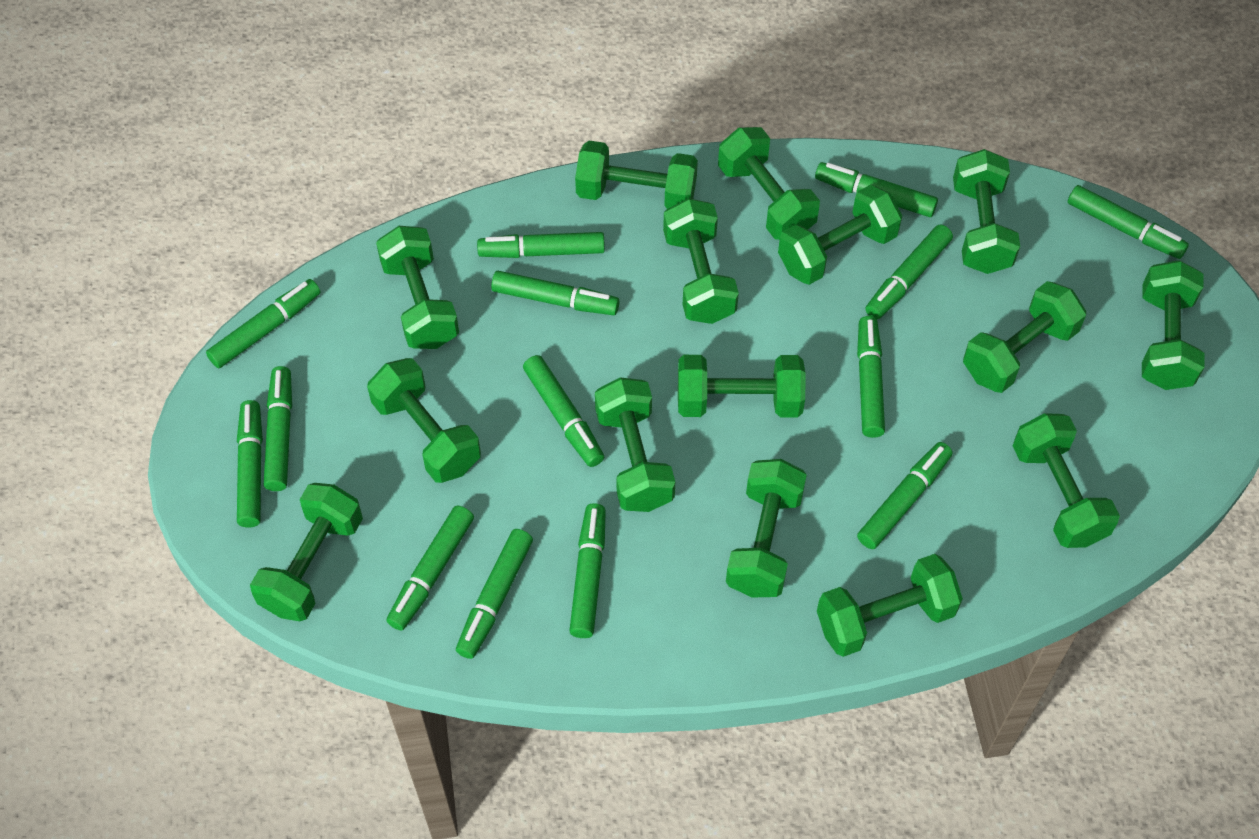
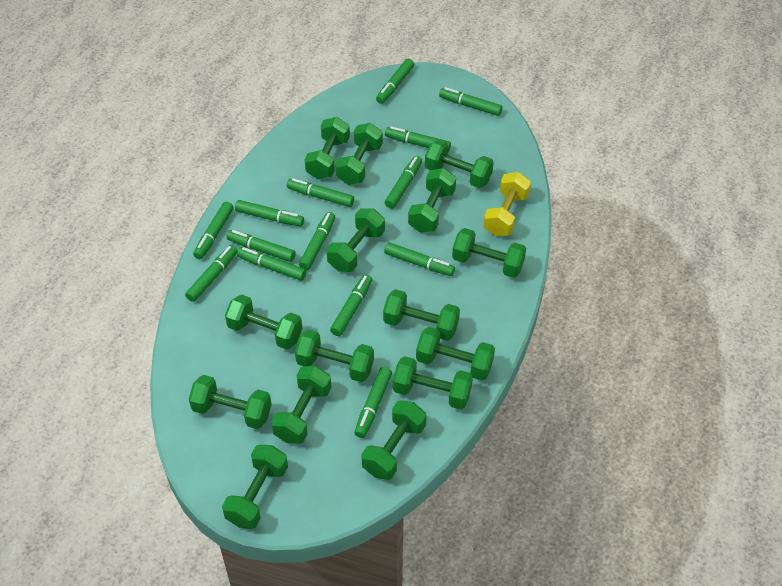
yellow dumbbell: 0 -> 1

